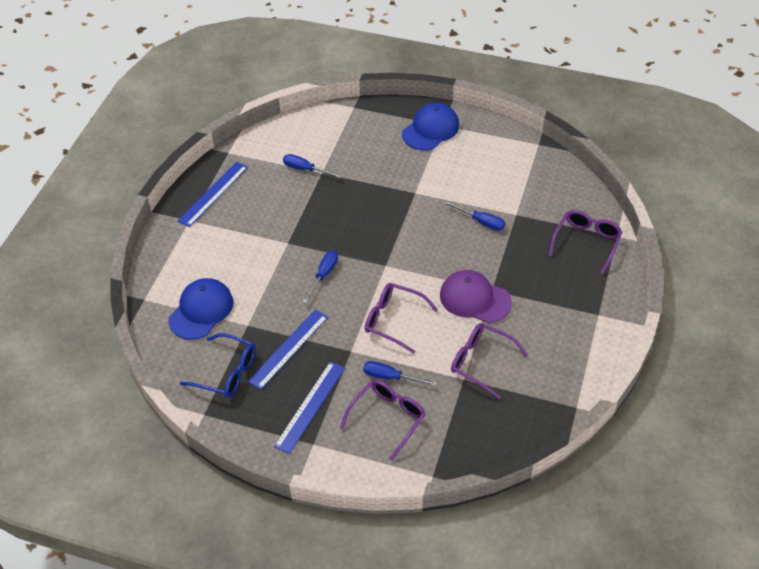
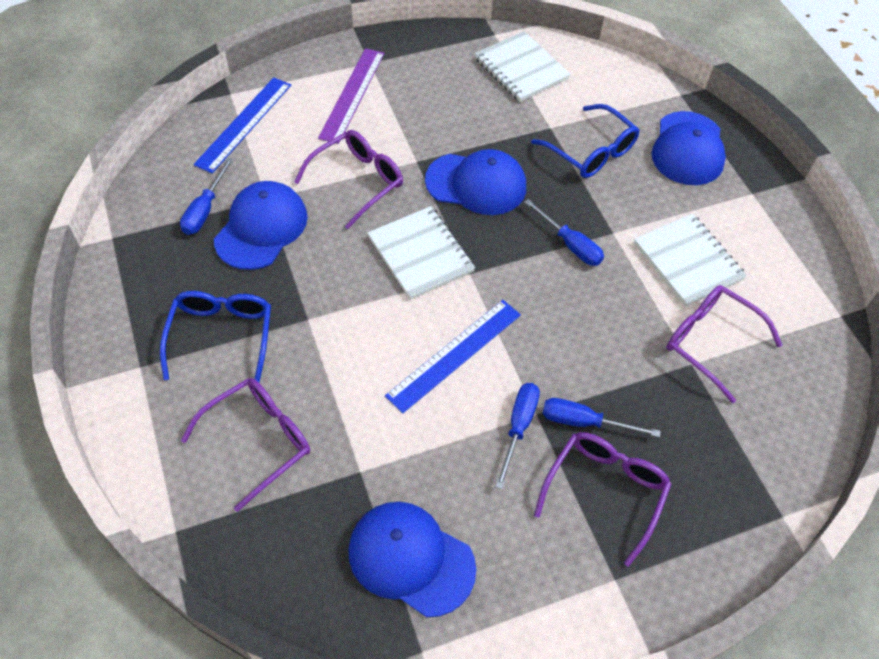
blue cap: 2 -> 4
blue glasses: 1 -> 2
blue ruler: 3 -> 2
purple cap: 1 -> 0
purple ruler: 0 -> 1
white notebook: 0 -> 3

